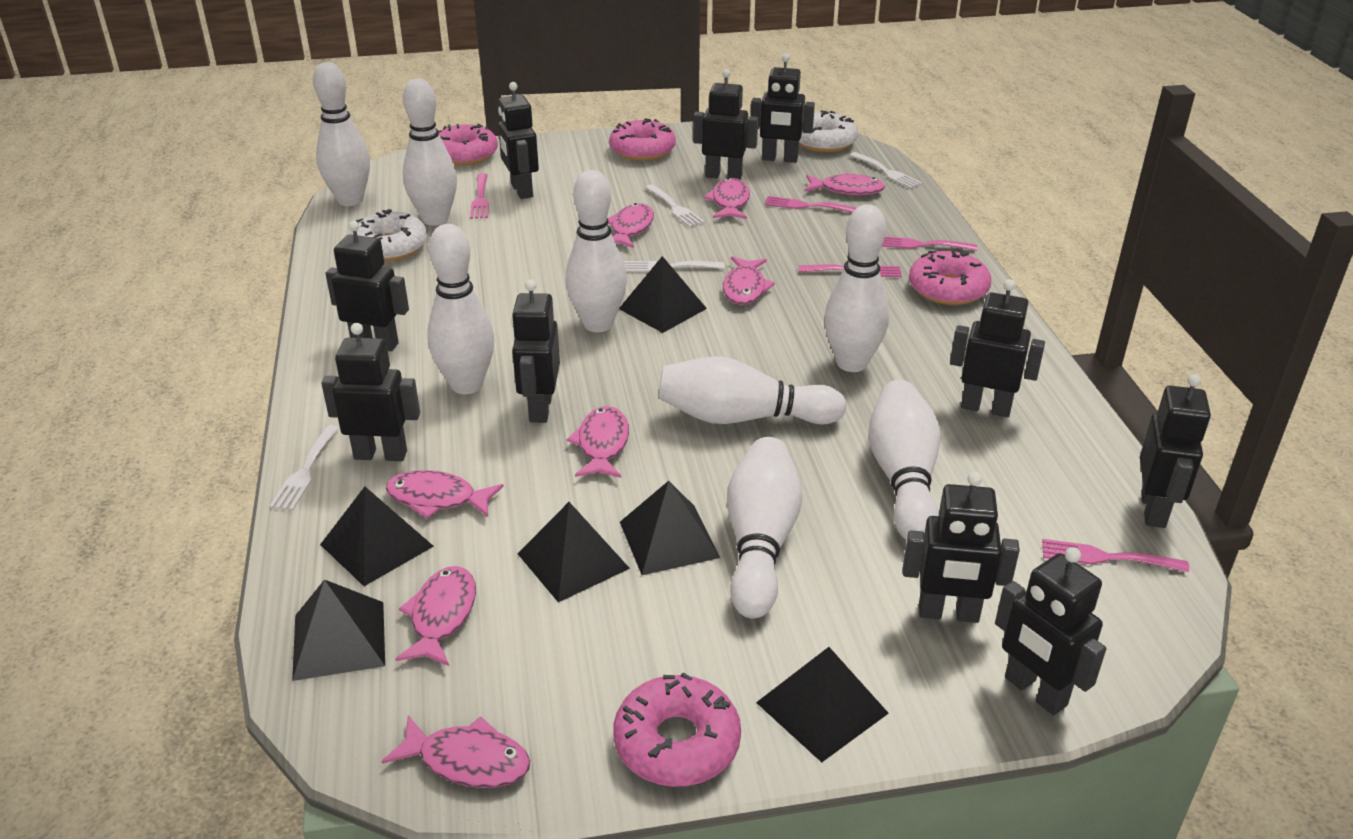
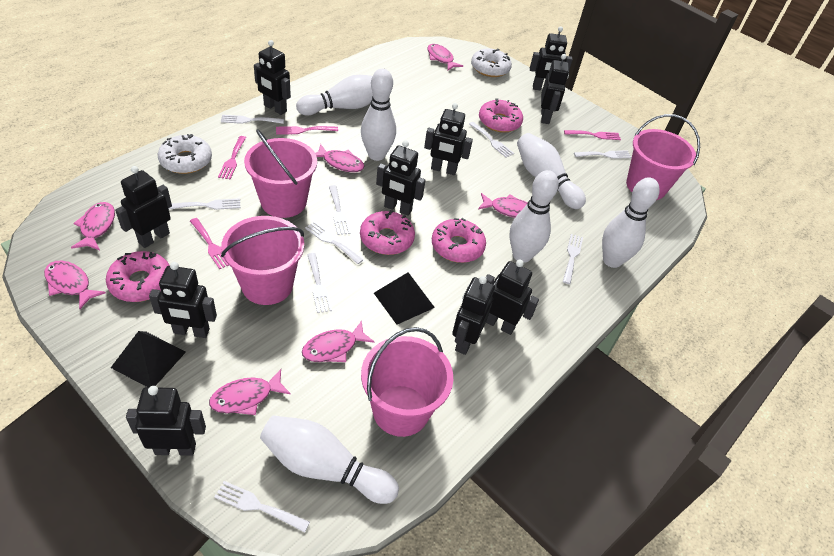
black pyramid: 6 -> 2
pink bucket: 0 -> 4
pink fish: 8 -> 7
pink fork: 5 -> 4
white bowling pin: 8 -> 6
white fork: 4 -> 9

